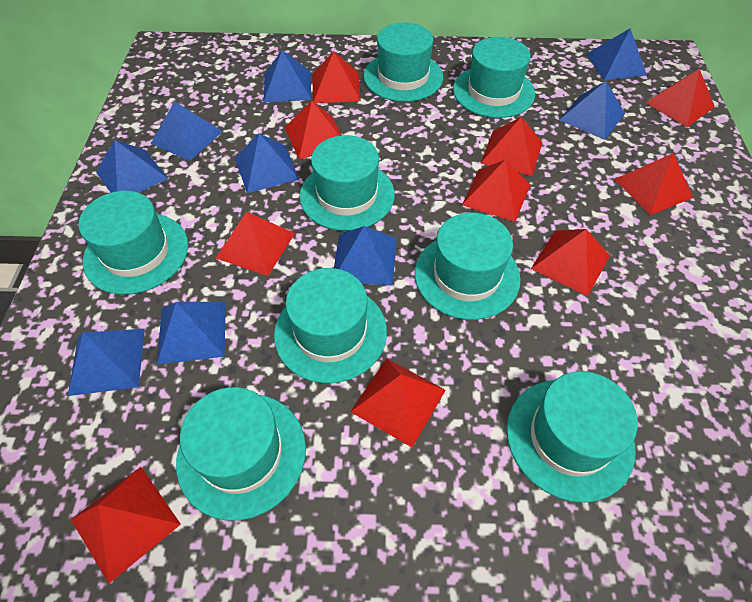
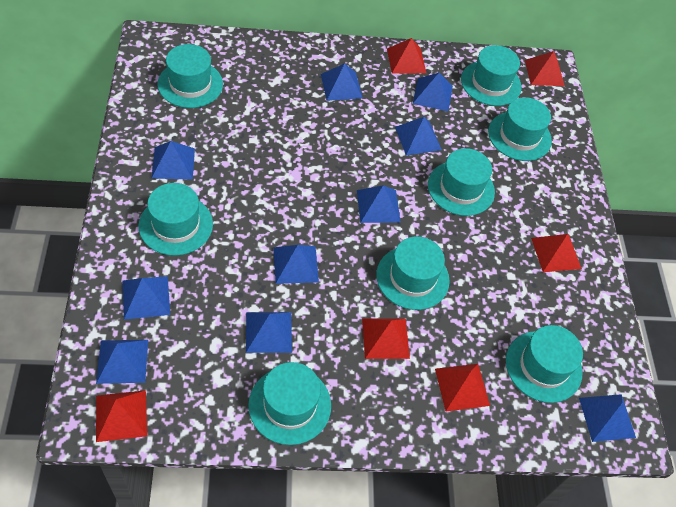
blue pyramid: 9 -> 10
red pyramid: 10 -> 6

